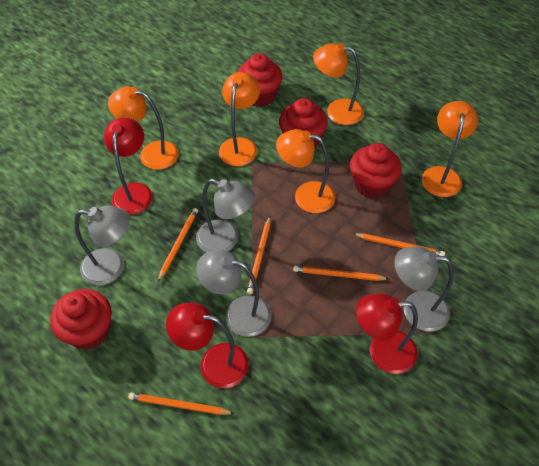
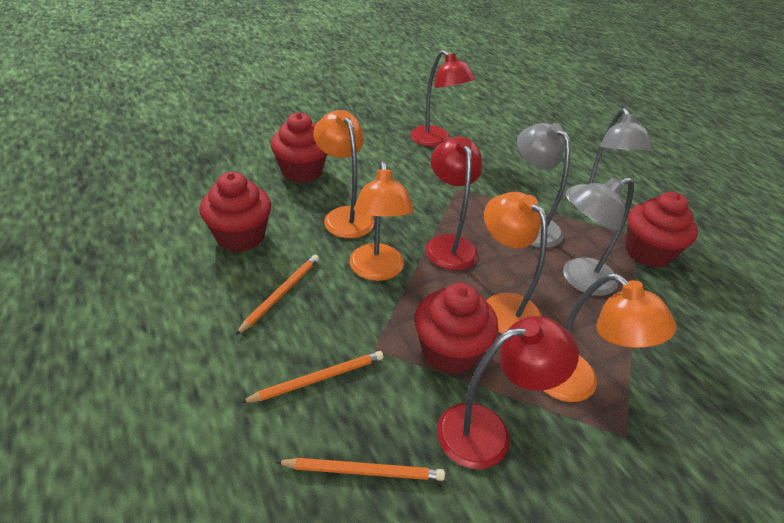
grey lamp: 4 -> 3
orange lamp: 5 -> 4
orange pencil: 5 -> 3

